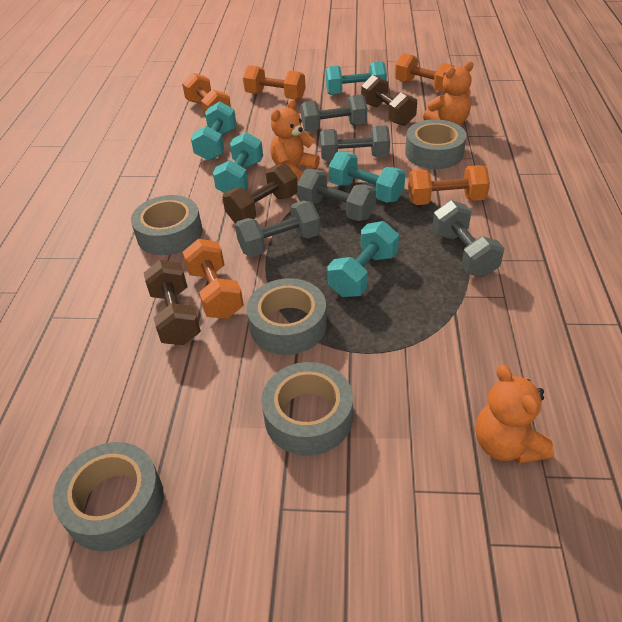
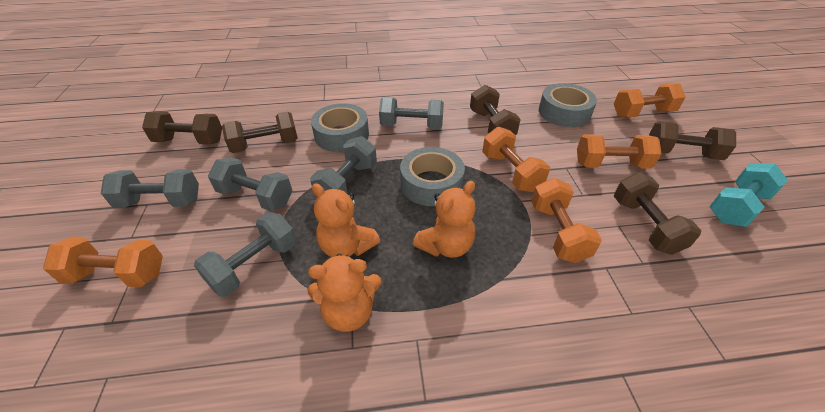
brown dumbbell: 3 -> 5
grey tape: 5 -> 3
turquoise dumbbell: 5 -> 1

